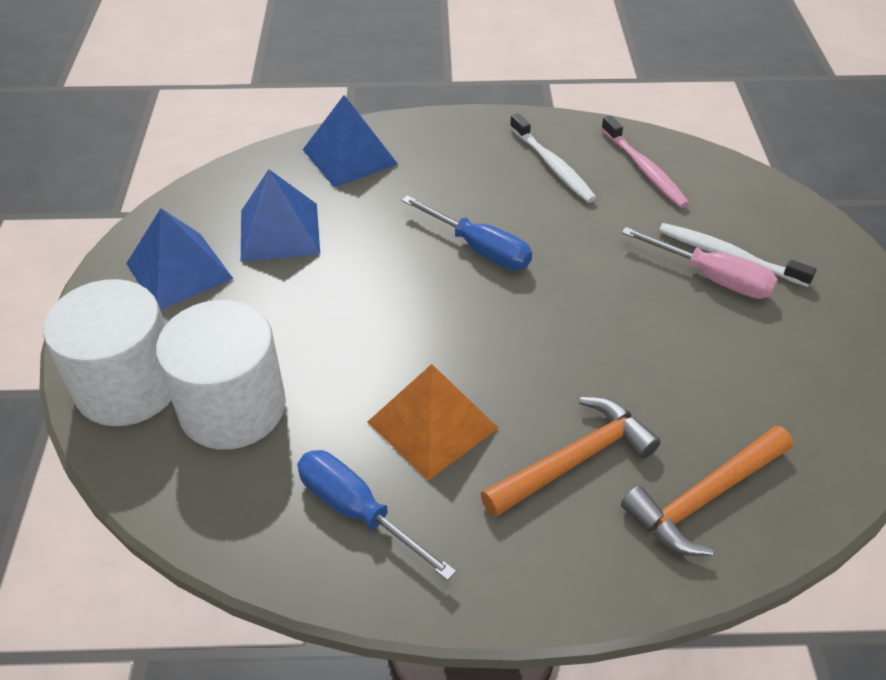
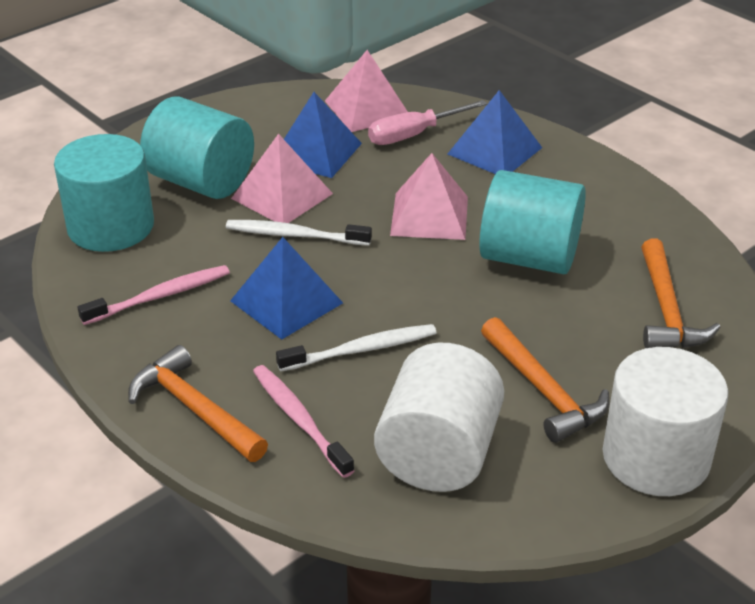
blue screwdriver: 2 -> 0
orange hammer: 2 -> 3
orange pyramid: 1 -> 0
pink pyramid: 0 -> 3
pink toothbrush: 1 -> 2
turquoise cylinder: 0 -> 3

